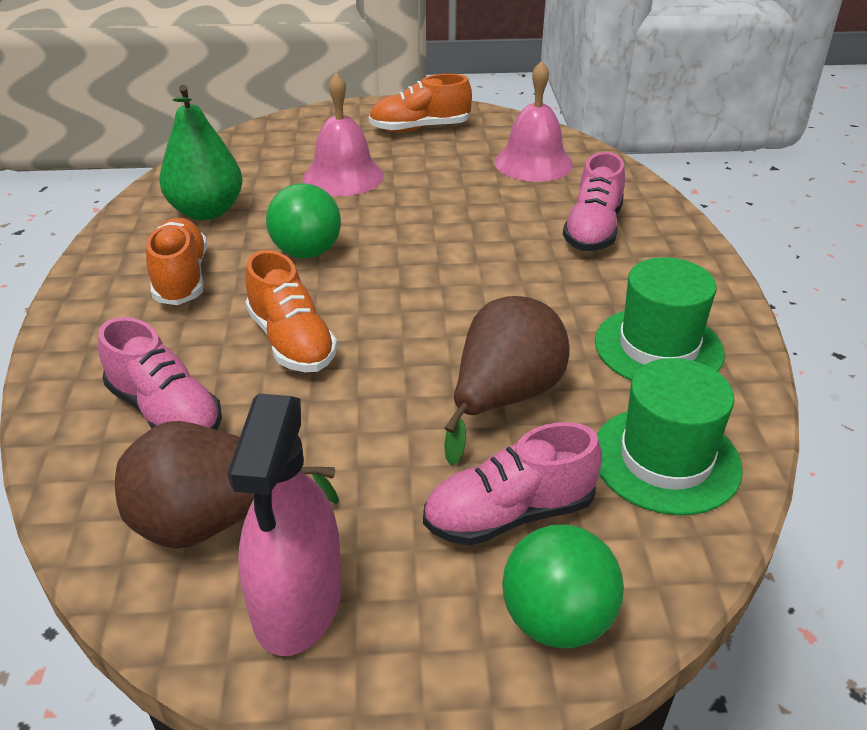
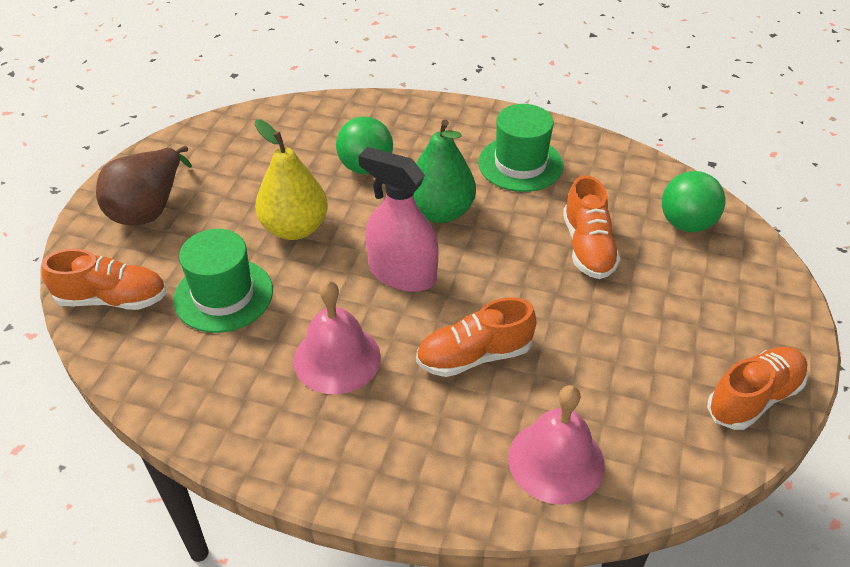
brown pear: 2 -> 1
orange shoe: 3 -> 4
pink shoe: 3 -> 0
yellow pear: 0 -> 1

